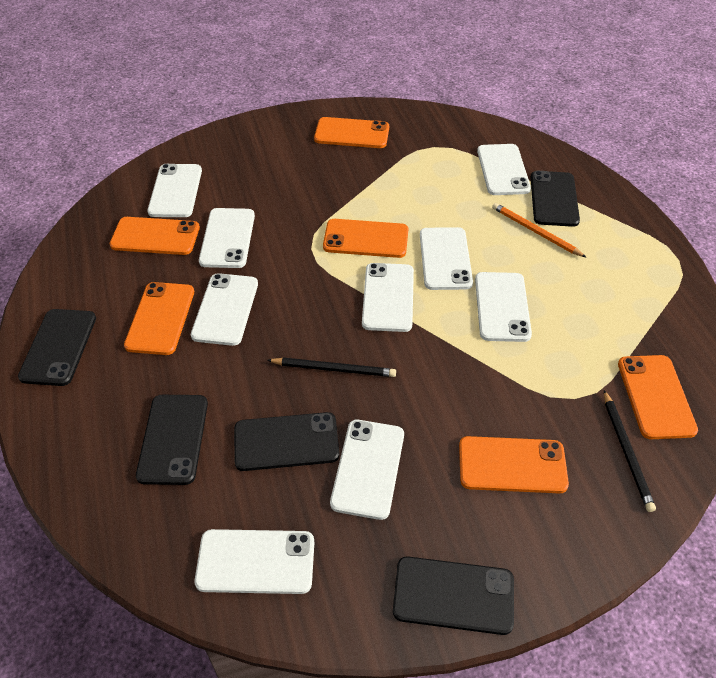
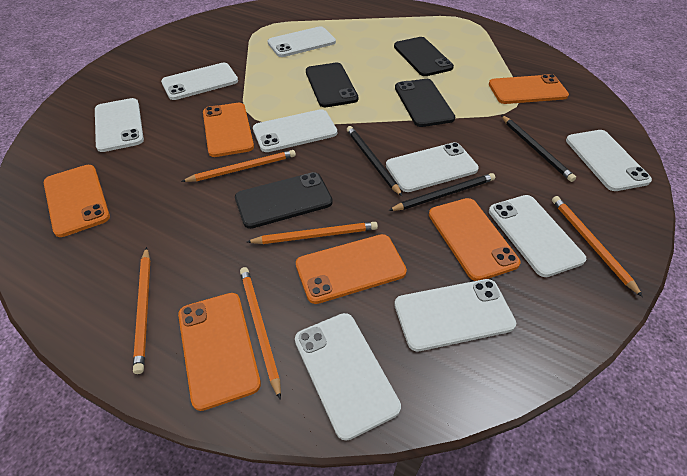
black pencil: 2 -> 3
black phone: 5 -> 4
orange pencil: 1 -> 5

